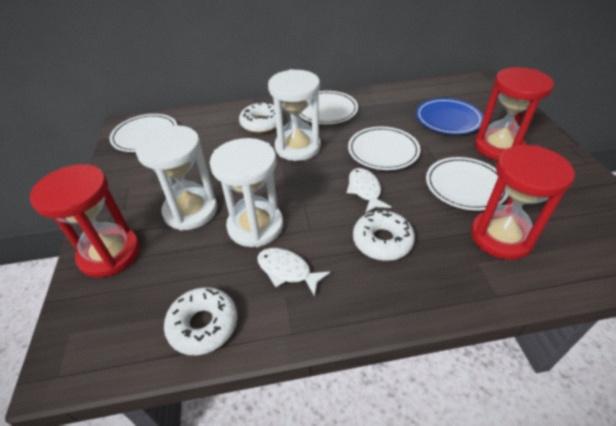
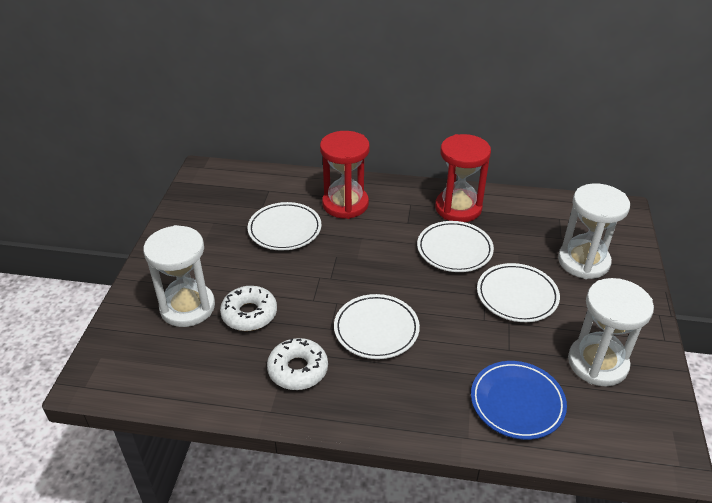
red hourglass: 3 -> 2
white donut: 3 -> 2
white fish: 2 -> 0

